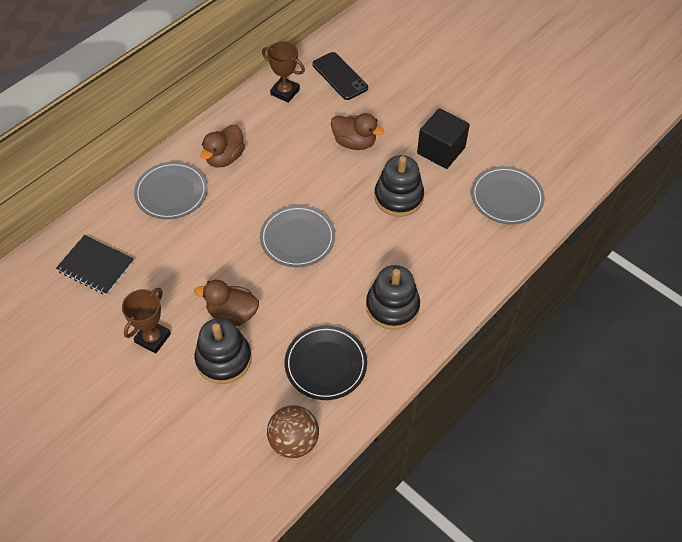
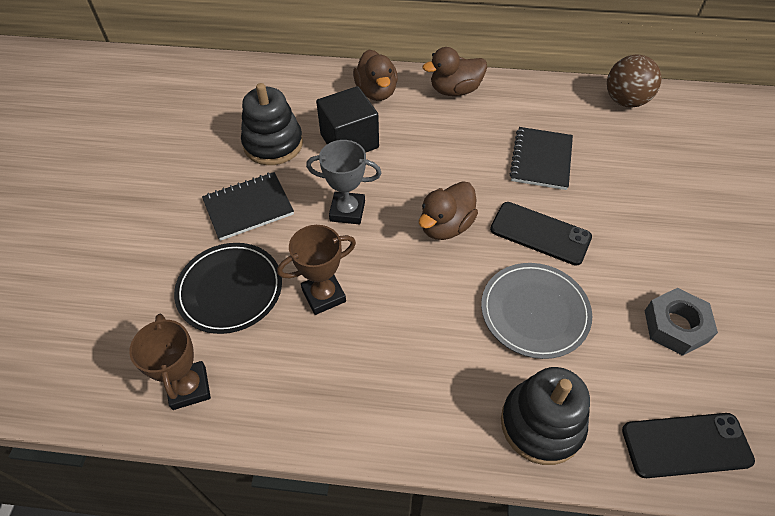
black notebook: 1 -> 2
black phone: 1 -> 2
black stacking toy: 3 -> 2
grey nut: 0 -> 1
grey plate: 3 -> 1
grey trophy: 0 -> 1

